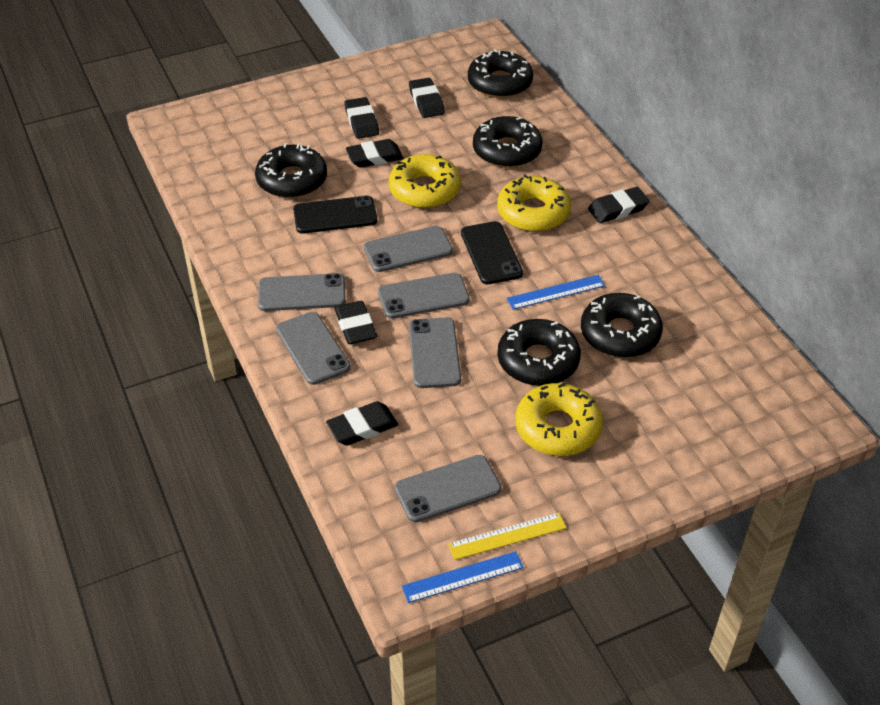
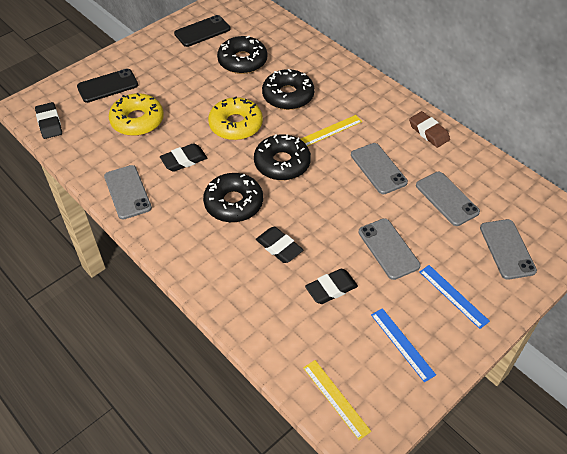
black donut: 5 -> 4
black eraser: 6 -> 4
brown eraser: 0 -> 1
grey phone: 6 -> 5
yellow donut: 3 -> 2
yellow ruler: 1 -> 2

